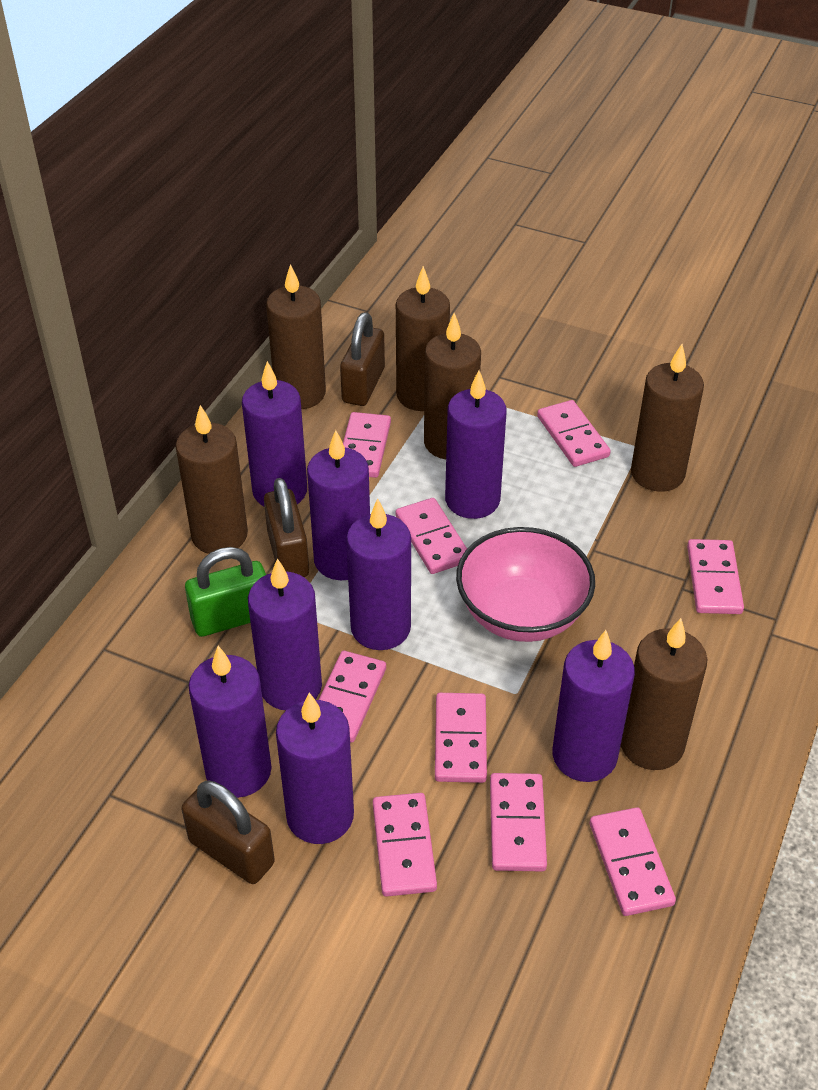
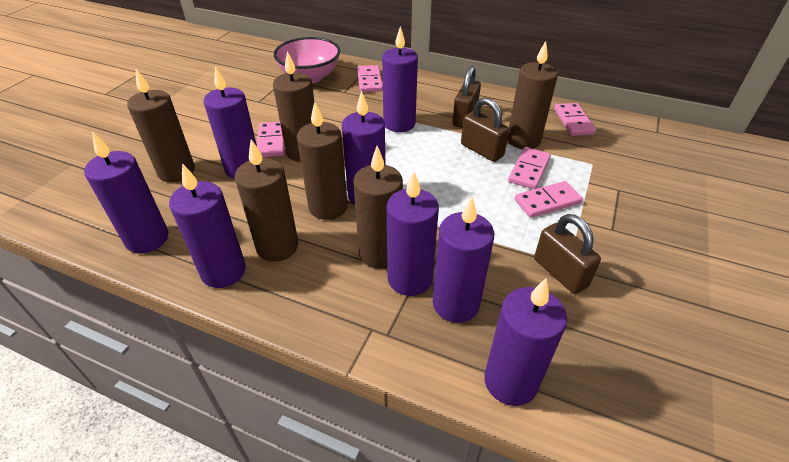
green padlock: 1 -> 0
pink domino: 9 -> 5

